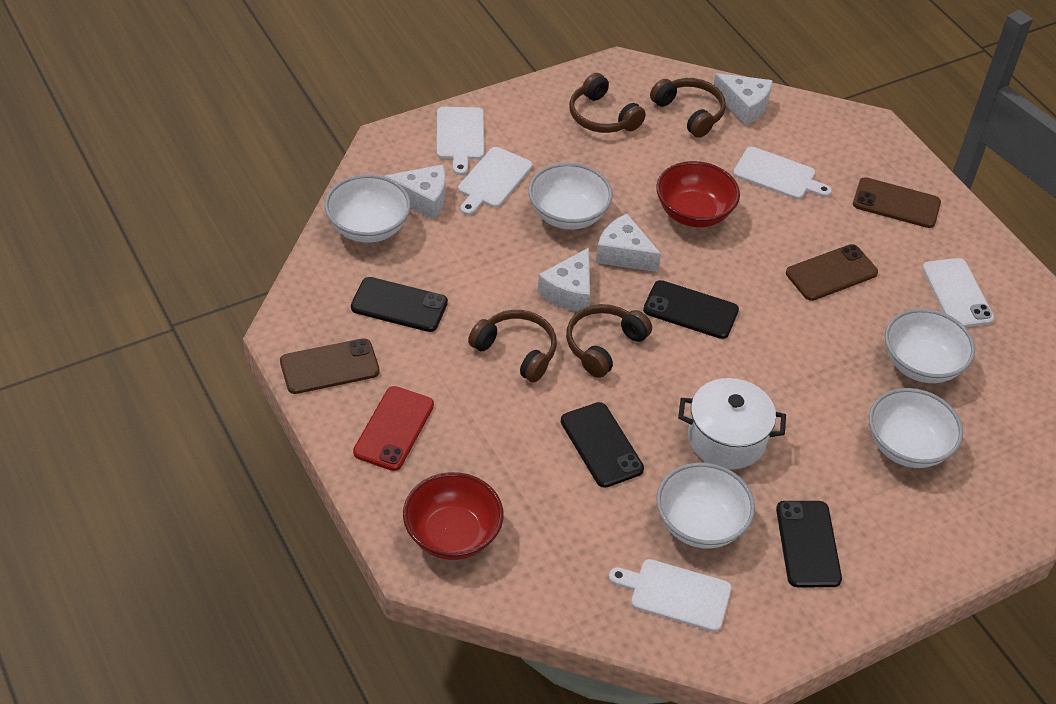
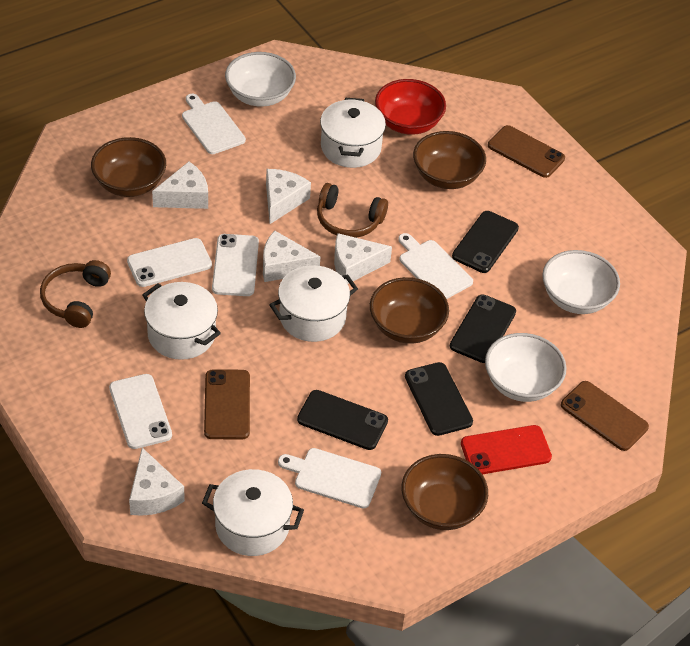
brown bowl: 0 -> 4
brown headphones: 4 -> 2
red bowl: 2 -> 1
white bowl: 5 -> 3
white cheese: 4 -> 5
white cutting board: 4 -> 3
white phone: 1 -> 3
white pot: 1 -> 4

